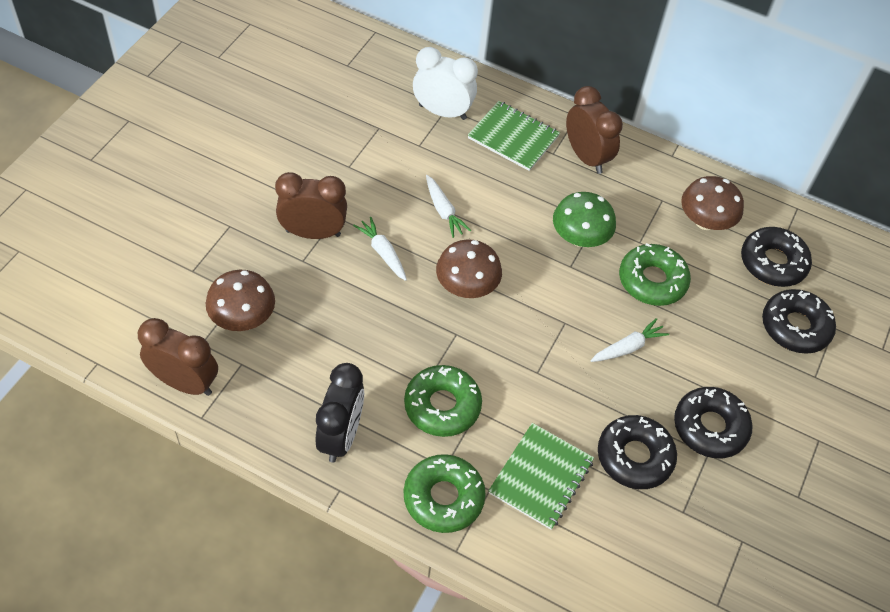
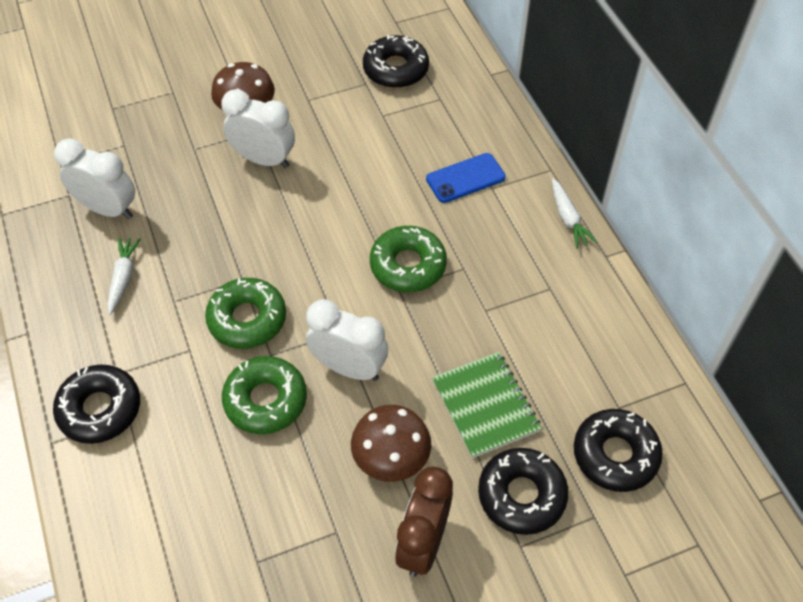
black clock: 1 -> 0
blue phone: 0 -> 1
brown clock: 3 -> 1
brown mushroom: 3 -> 2
green mushroom: 1 -> 0
green notebook: 2 -> 1
white carrot: 3 -> 2
white clock: 1 -> 3

